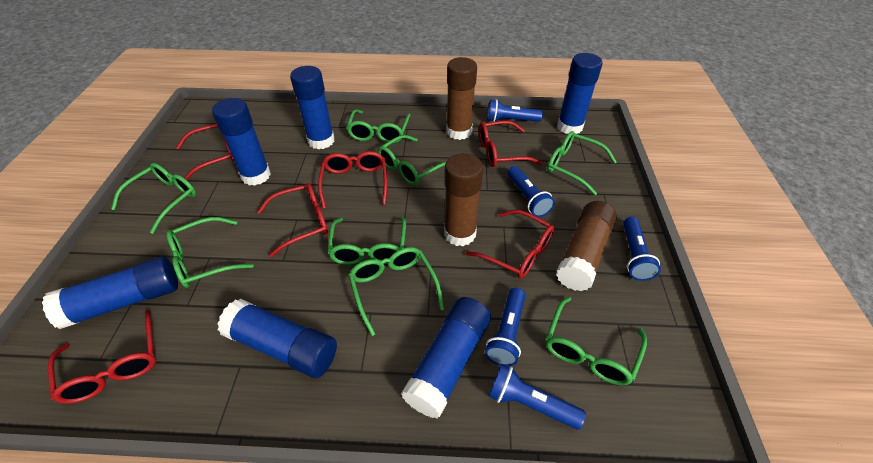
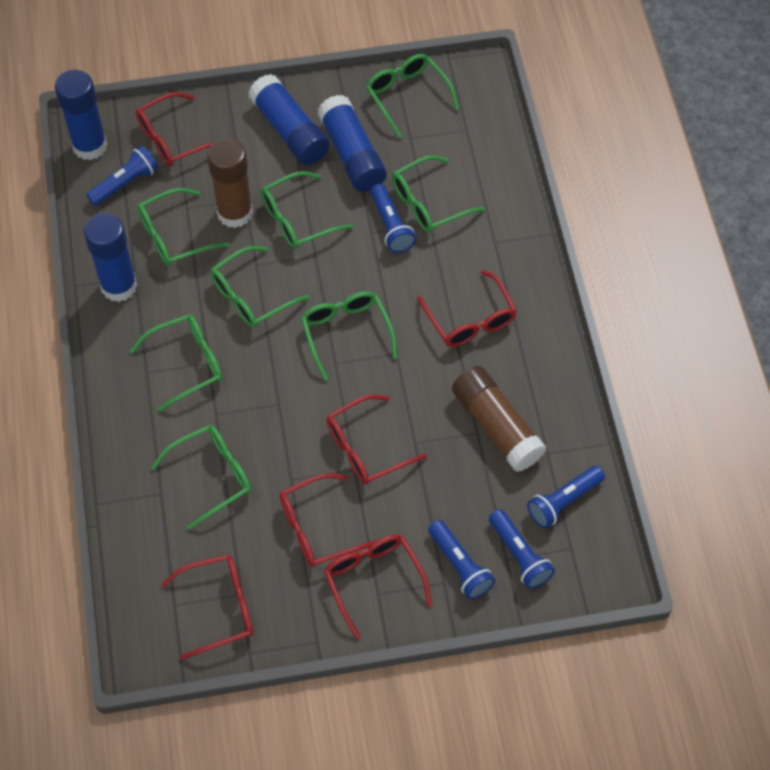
blue glue stick: 6 -> 4
brown glue stick: 3 -> 2

